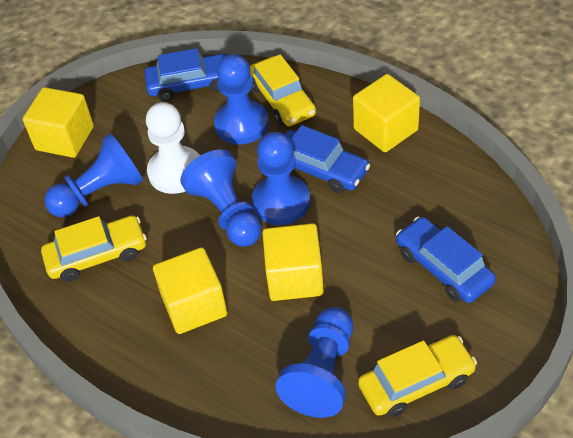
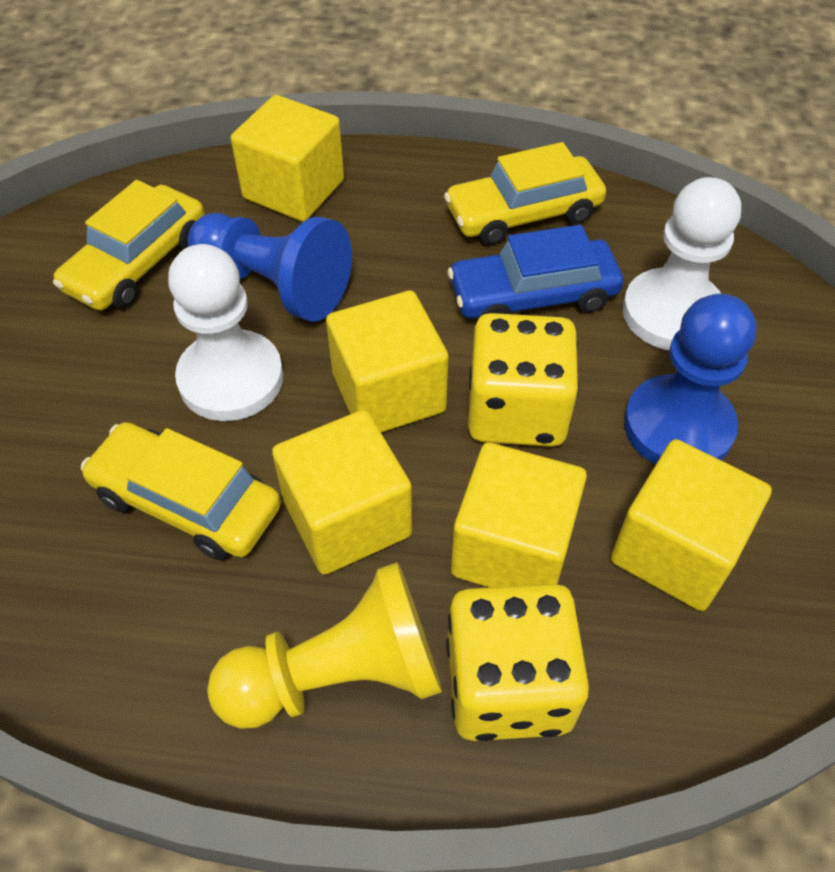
blue car: 3 -> 1
blue pawn: 5 -> 2
white pawn: 1 -> 2
yellow cube: 4 -> 5
yellow dice: 0 -> 2
yellow pawn: 0 -> 1

